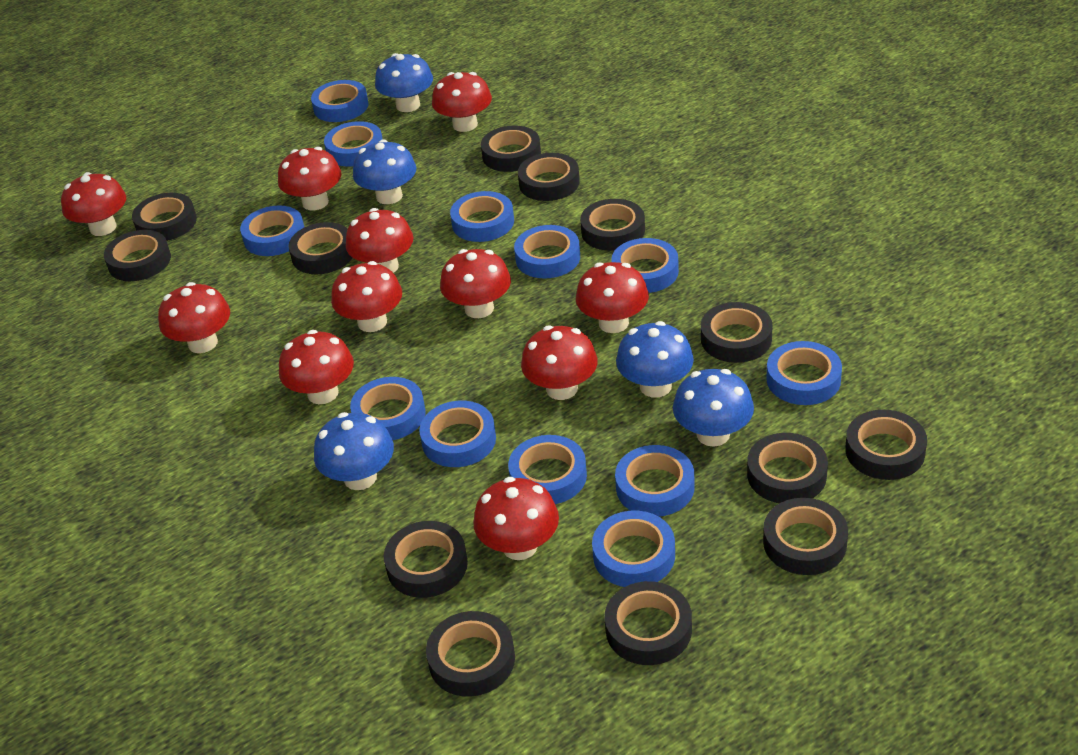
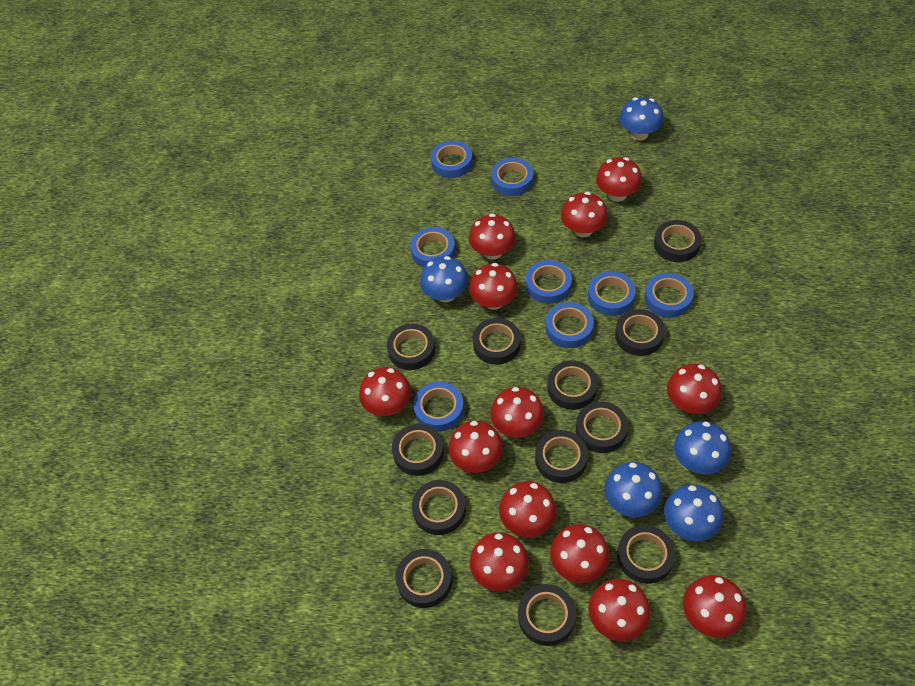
black tape: 13 -> 12
blue tape: 12 -> 8
red mushroom: 11 -> 13

